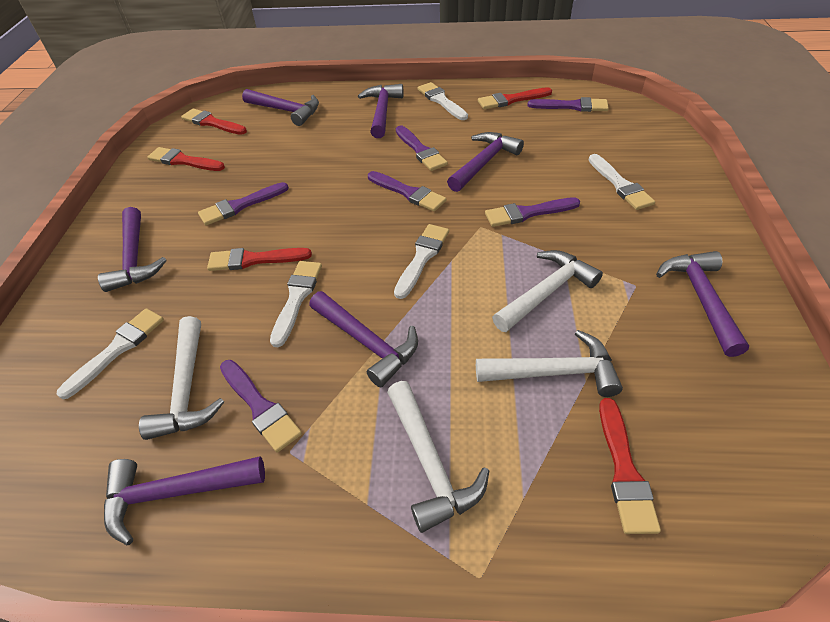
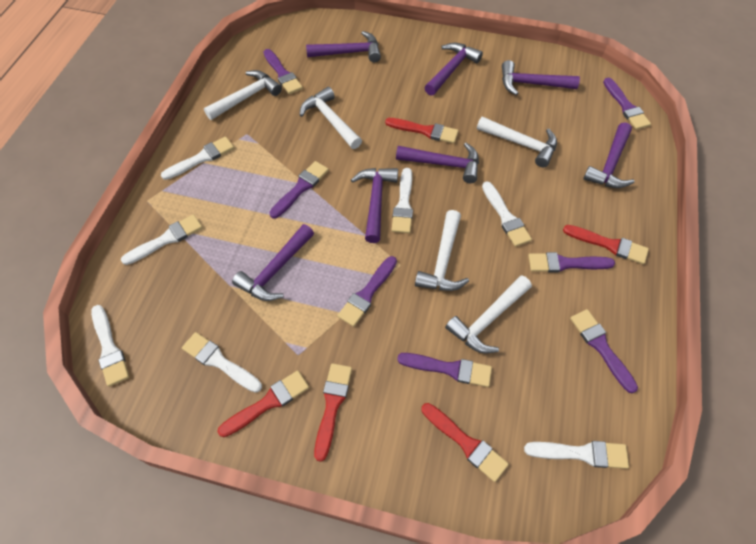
purple brush: 6 -> 7
white brush: 5 -> 7
white hammer: 4 -> 5

